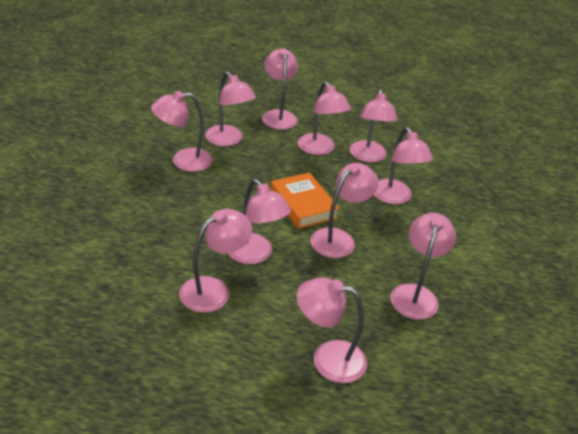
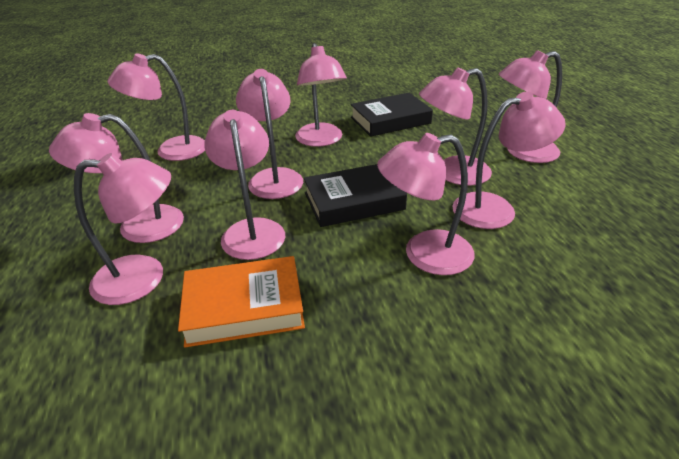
black book: 0 -> 2
pink lamp: 11 -> 10

